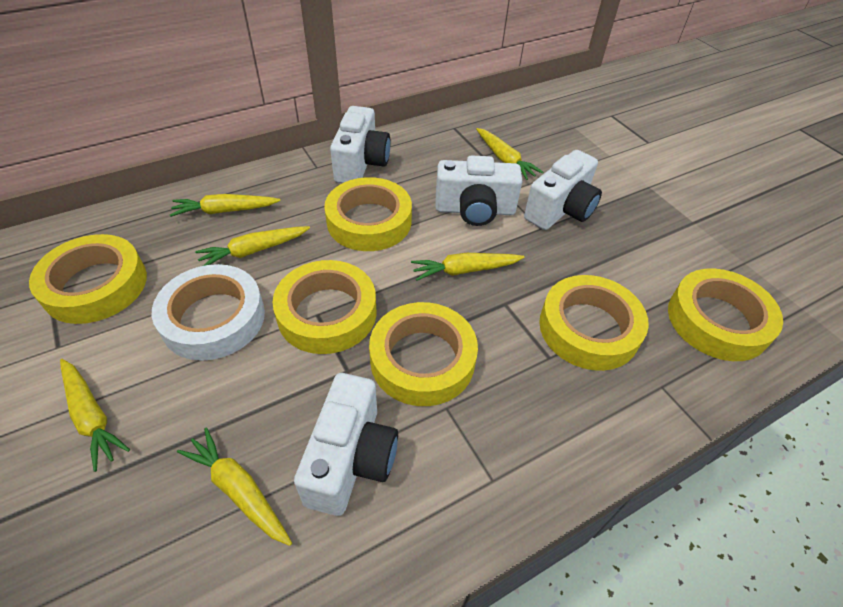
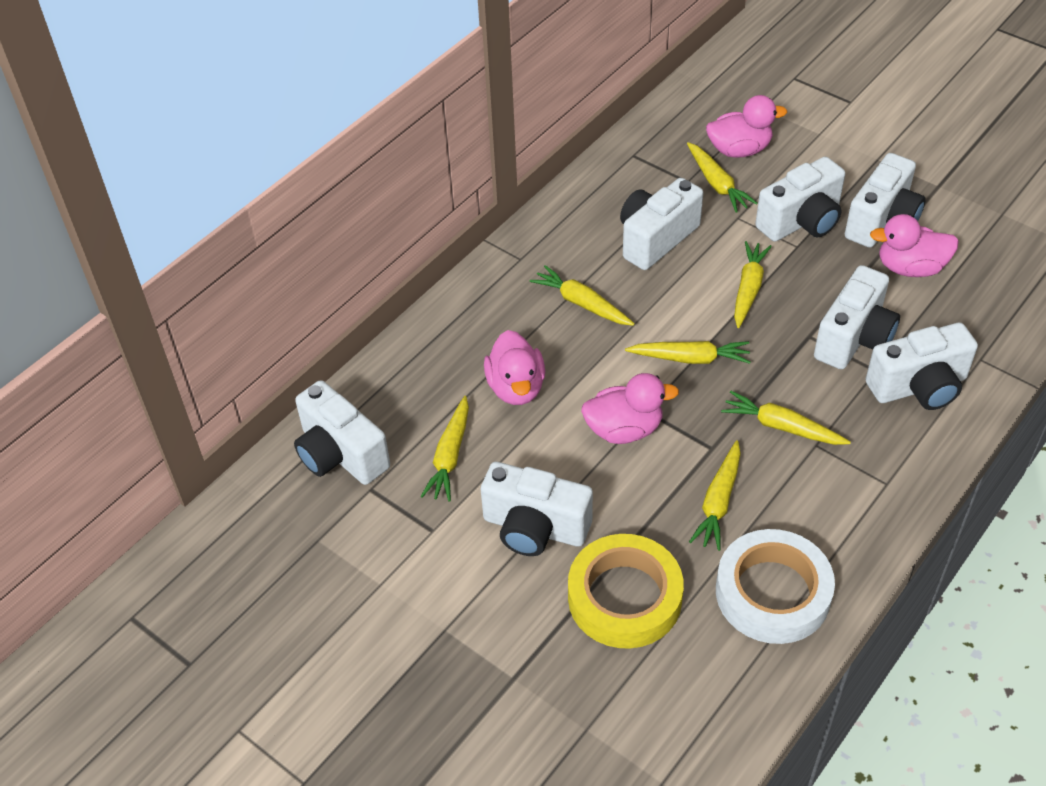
pink duck: 0 -> 4
white camera: 4 -> 7
yellow carrot: 6 -> 7
yellow tape: 6 -> 1

